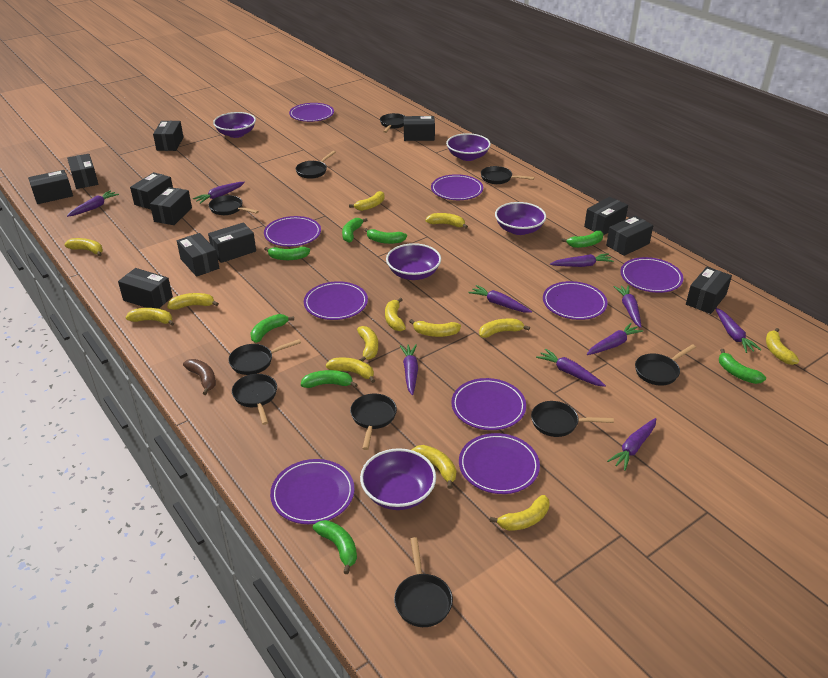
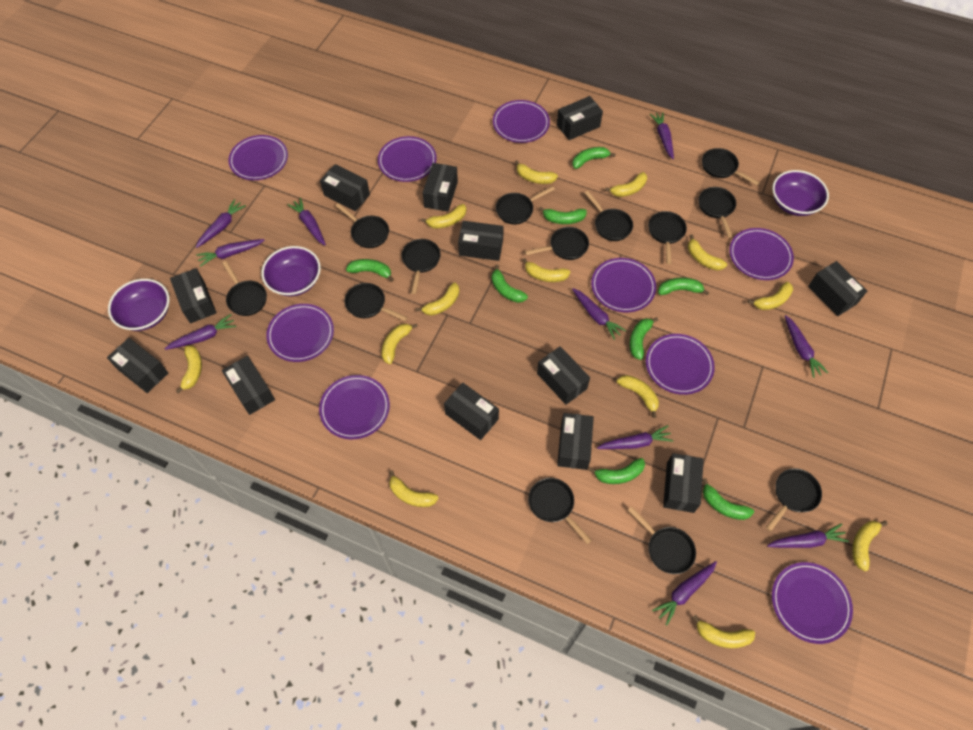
black pan: 10 -> 13
brown banana: 1 -> 0
purple bowl: 5 -> 3

